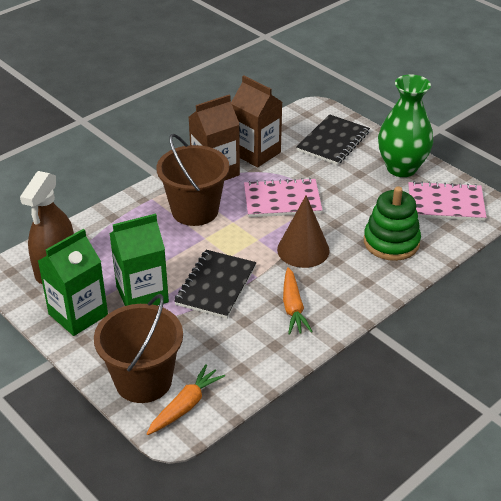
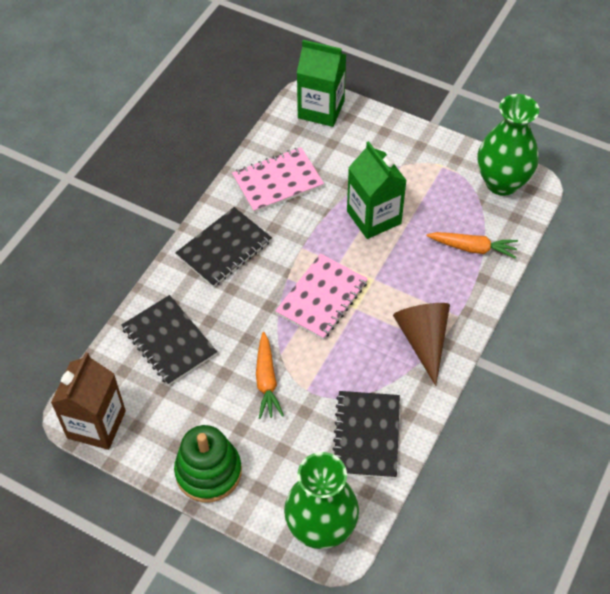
black notebook: 2 -> 3
brown bucket: 2 -> 0
brown carton: 2 -> 1
brown spray bottle: 1 -> 0
green vase: 1 -> 2

